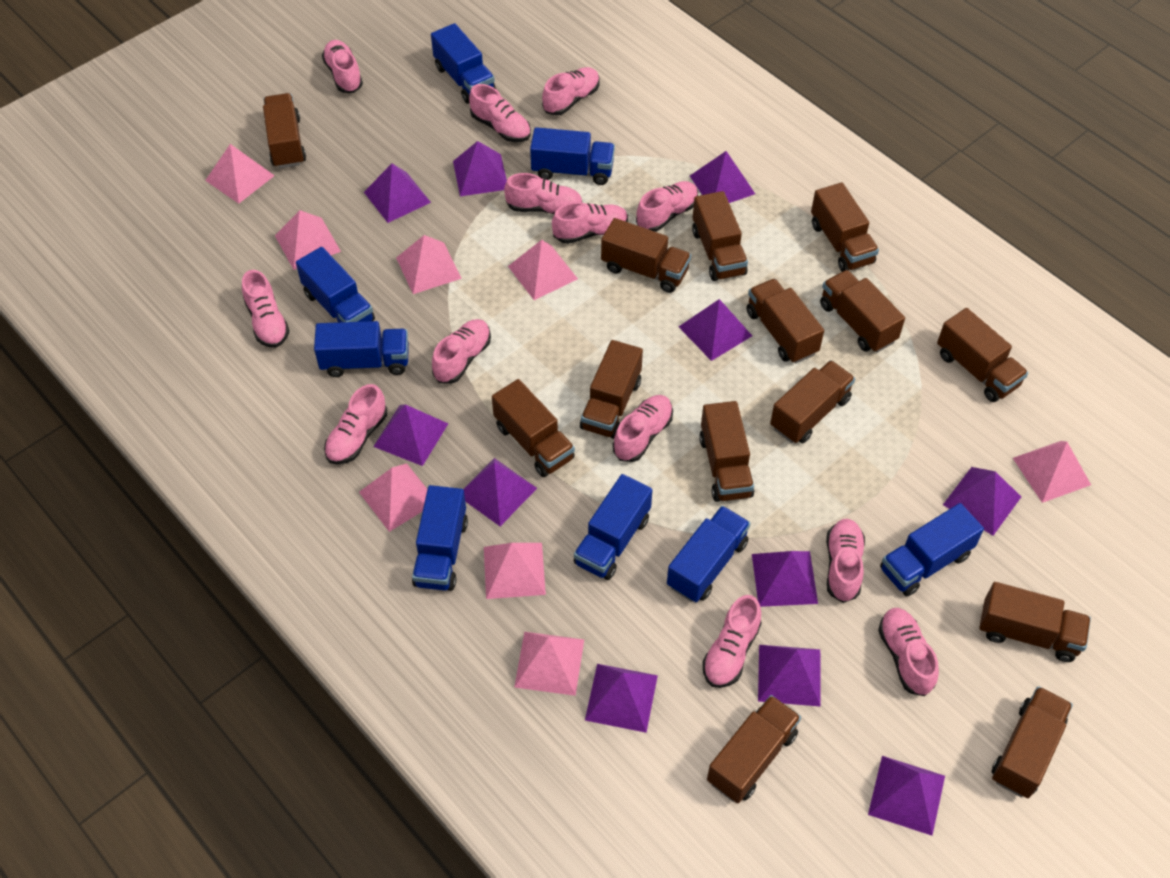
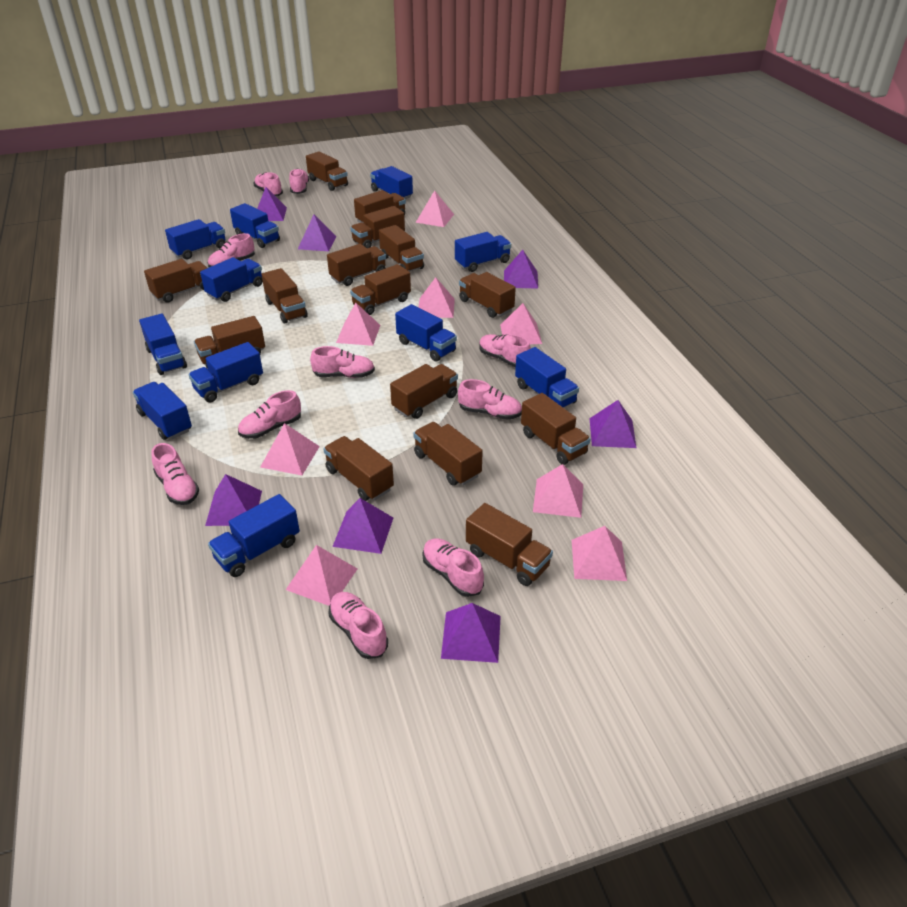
blue truck: 8 -> 11
brown truck: 14 -> 15
pink shoe: 13 -> 10
purple pyramid: 11 -> 7

